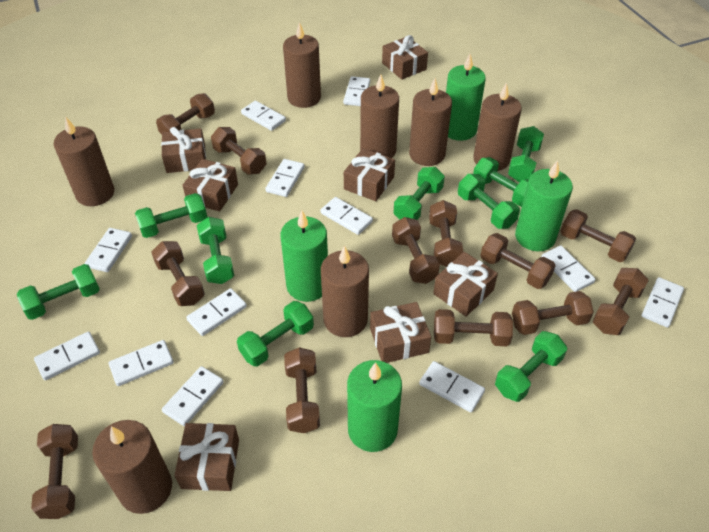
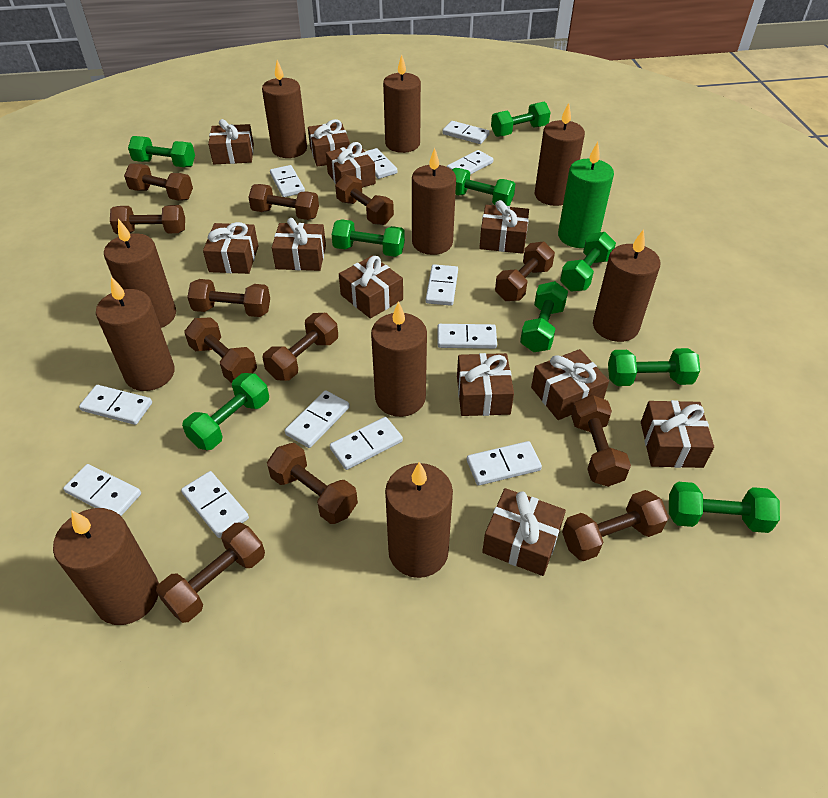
brown candle: 7 -> 10
brown gift: 7 -> 11
green candle: 4 -> 1

